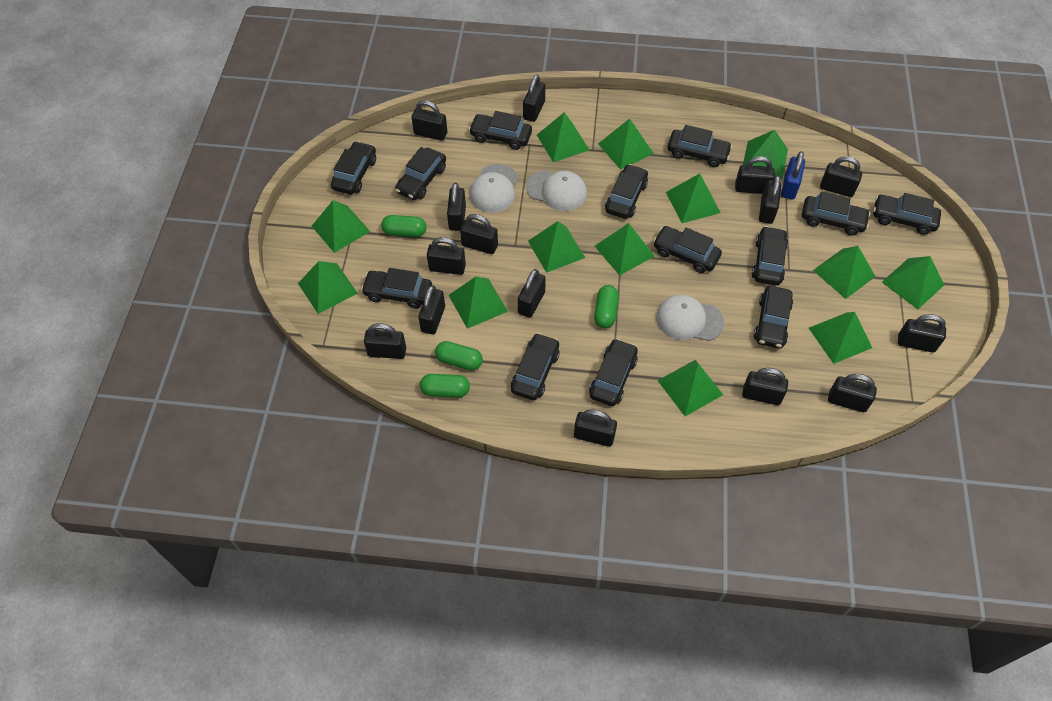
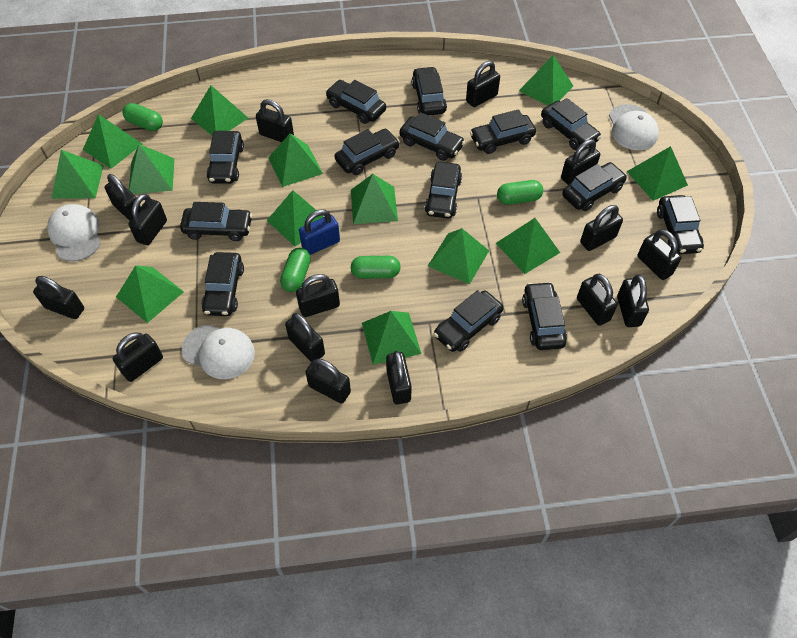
black car: 13 -> 14

